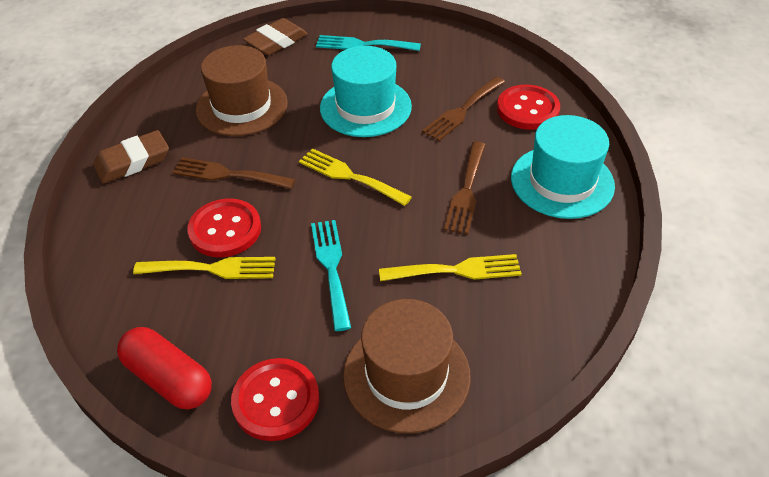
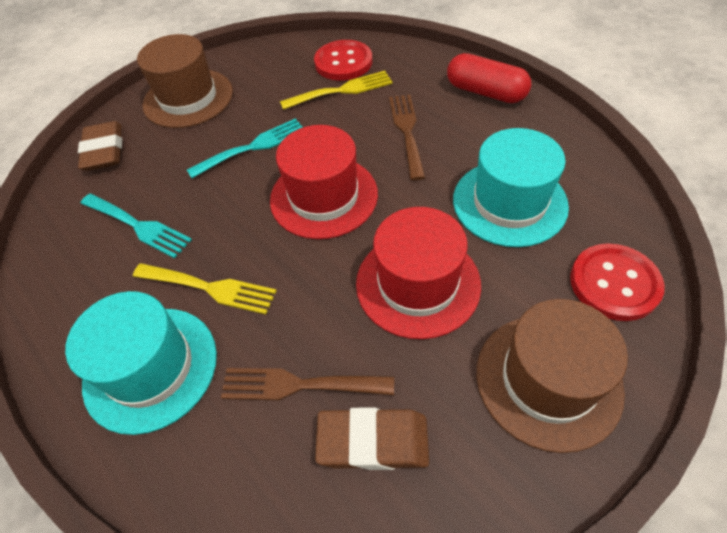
brown fork: 3 -> 2
red button: 3 -> 2
red hat: 0 -> 2
yellow fork: 3 -> 2

